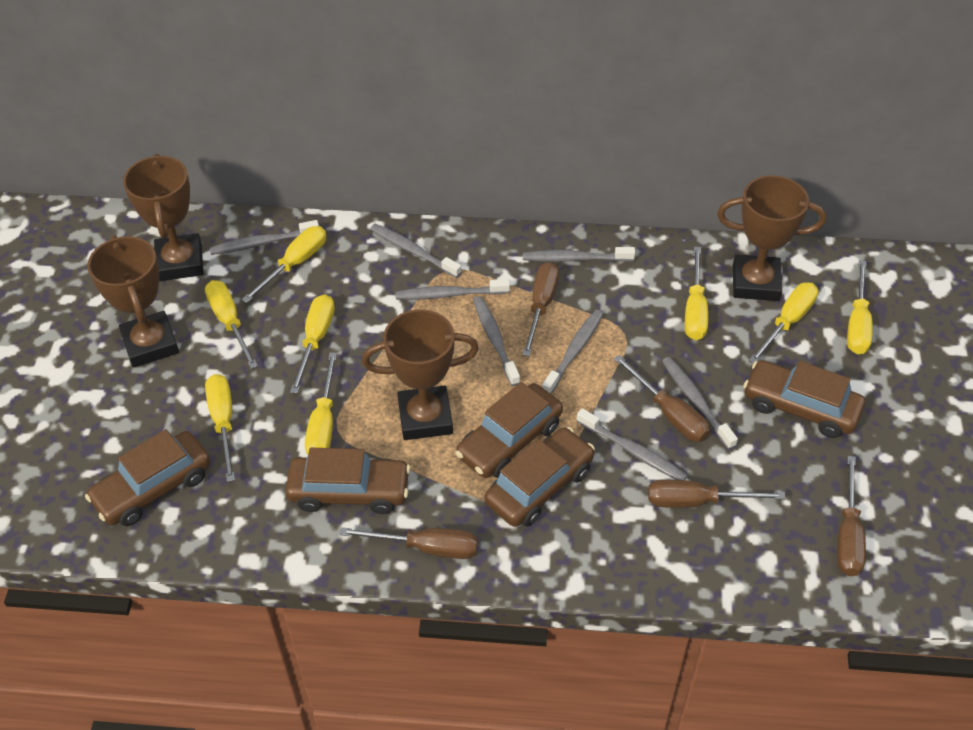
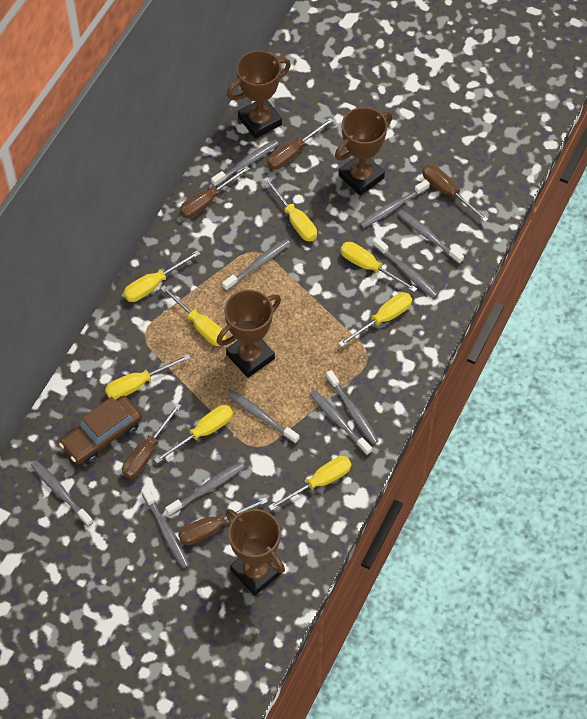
brown car: 5 -> 1
grey toothbrush: 8 -> 11

